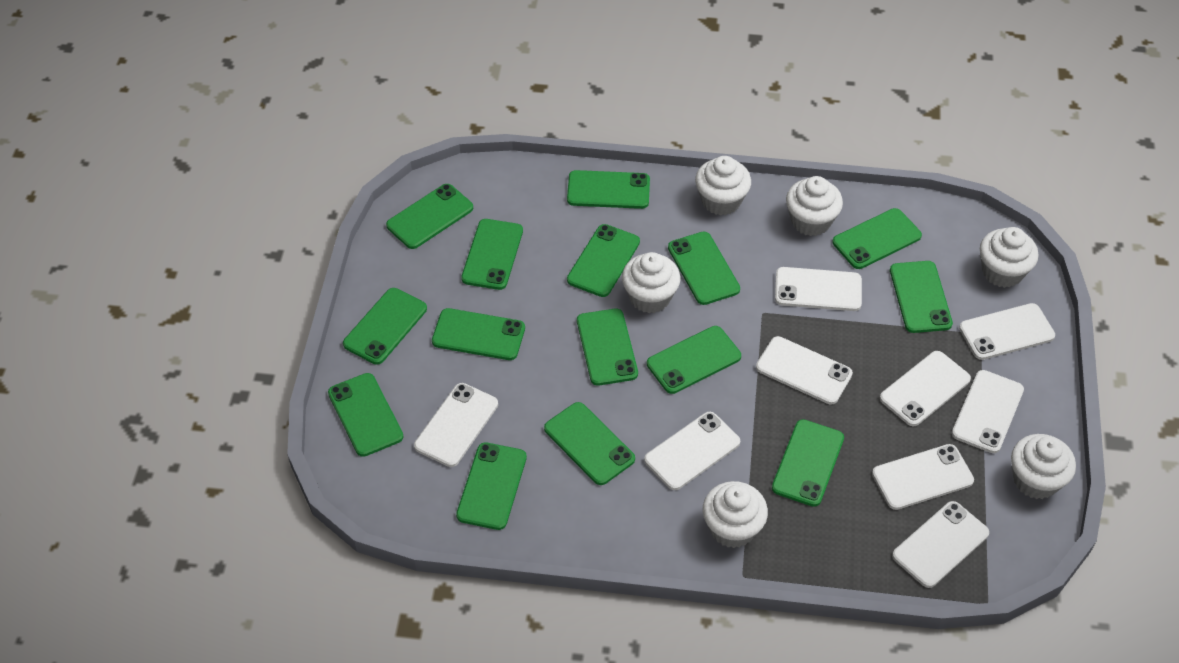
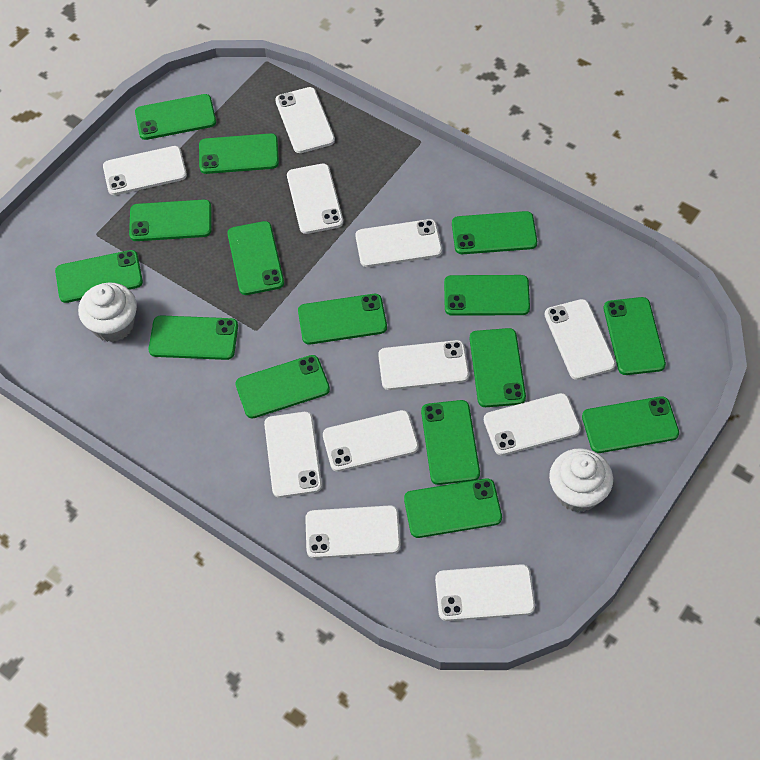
white cupcake: 6 -> 2
white phone: 9 -> 11

